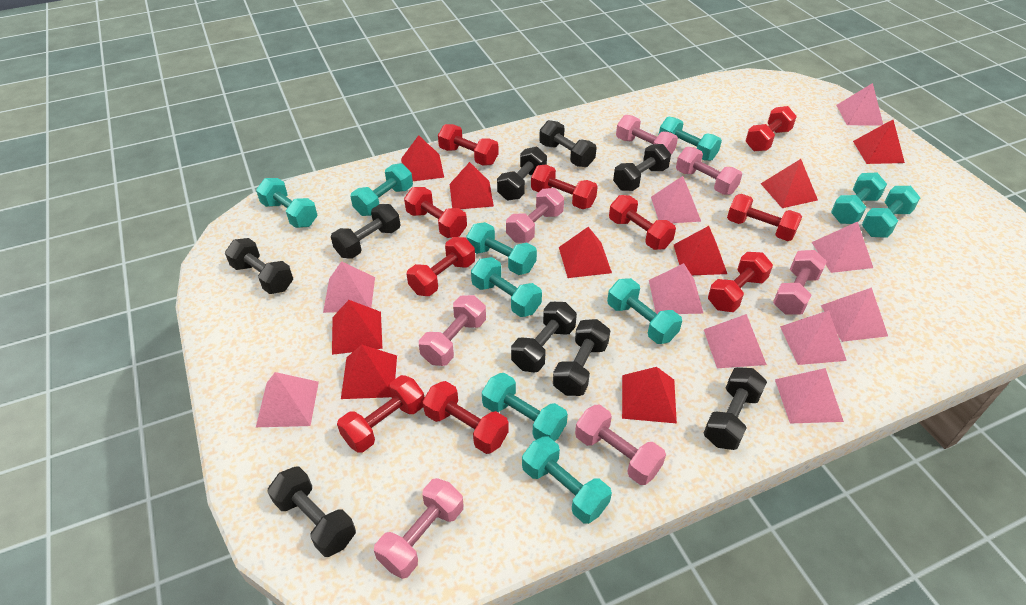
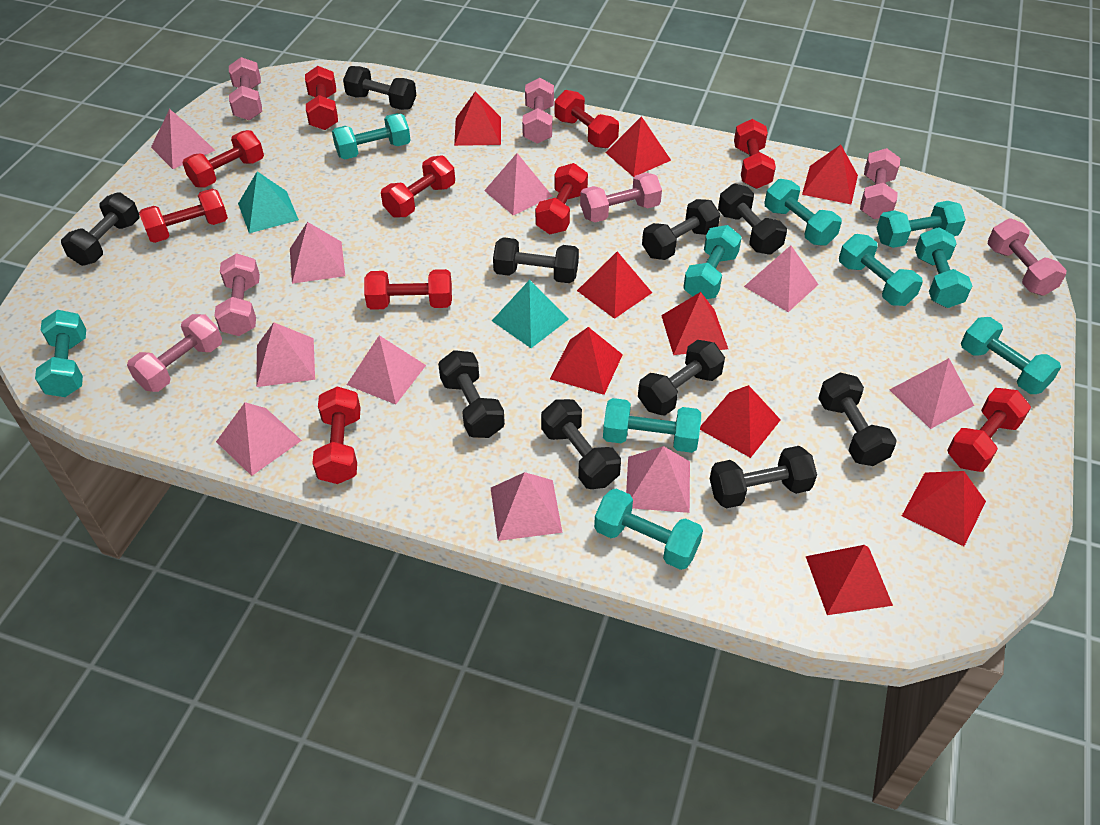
black dumbbell: 9 -> 10
turquoise pyramid: 0 -> 2

